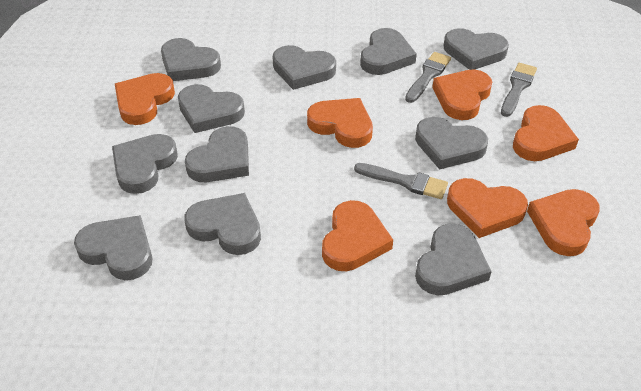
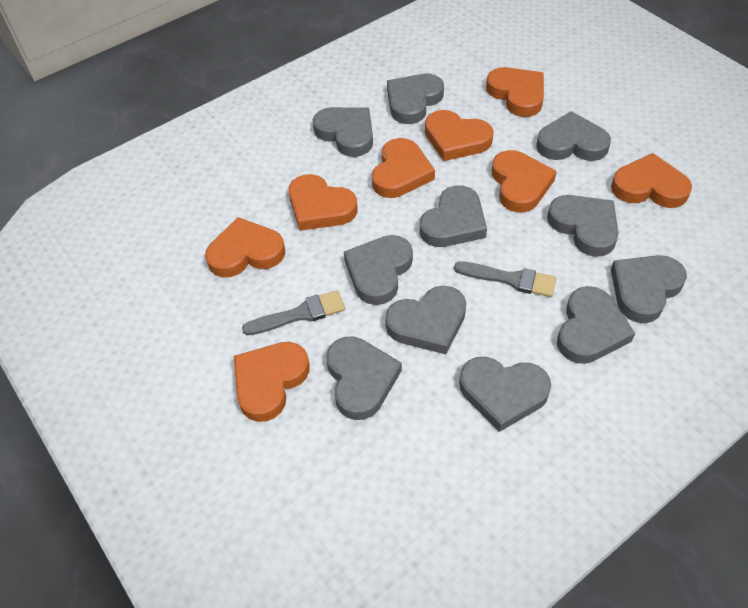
grey brush: 3 -> 2
orange heart: 7 -> 8

